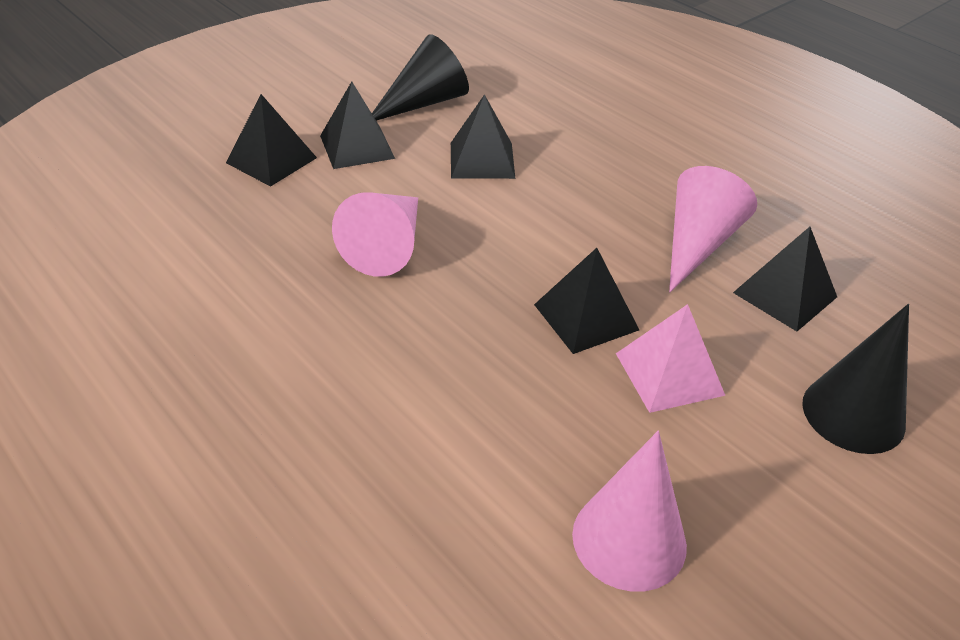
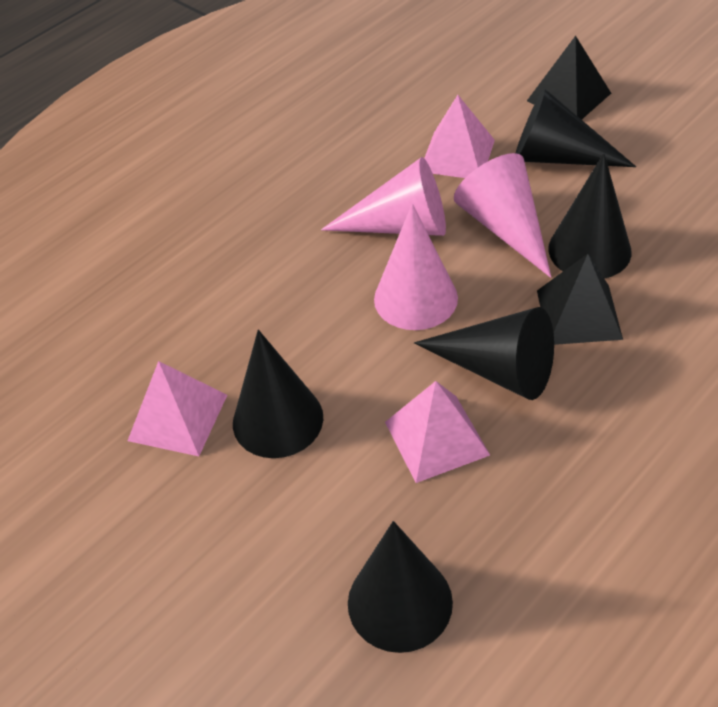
black cone: 2 -> 5
black pyramid: 5 -> 2
pink pyramid: 1 -> 3

